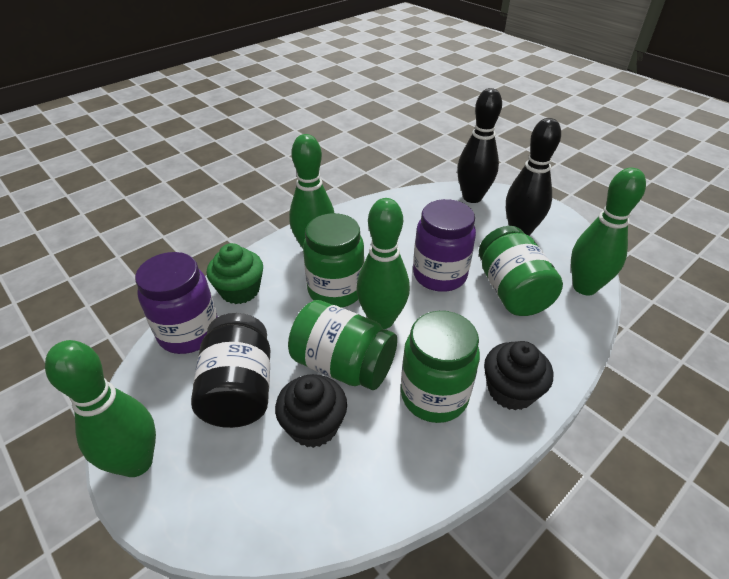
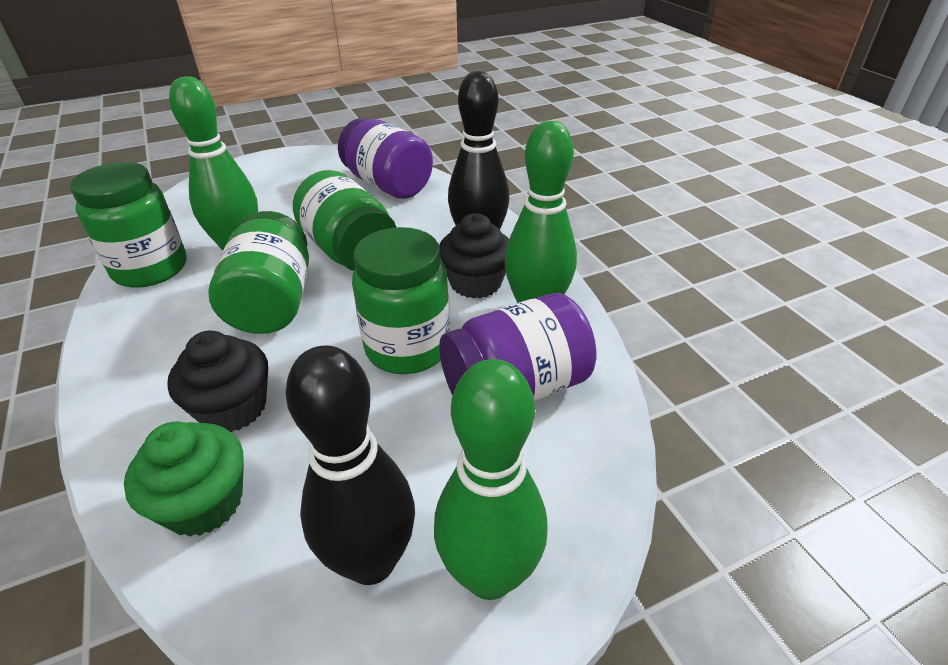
black jar: 1 -> 0
green bowling pin: 4 -> 3

